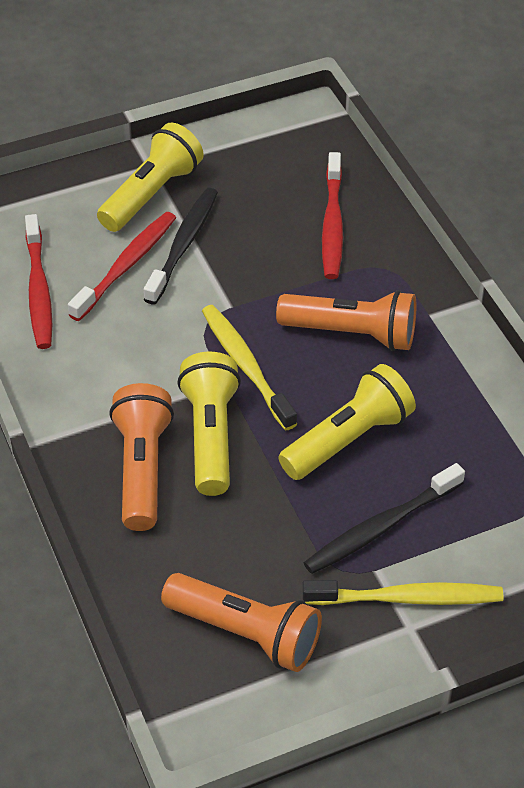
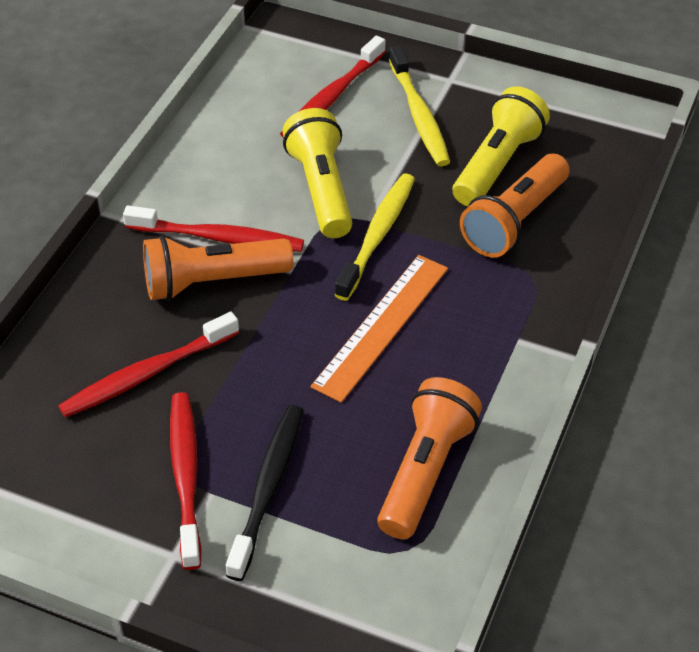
black toothbrush: 2 -> 1
orange ruler: 0 -> 1
red toothbrush: 3 -> 4
yellow flashlight: 3 -> 2

